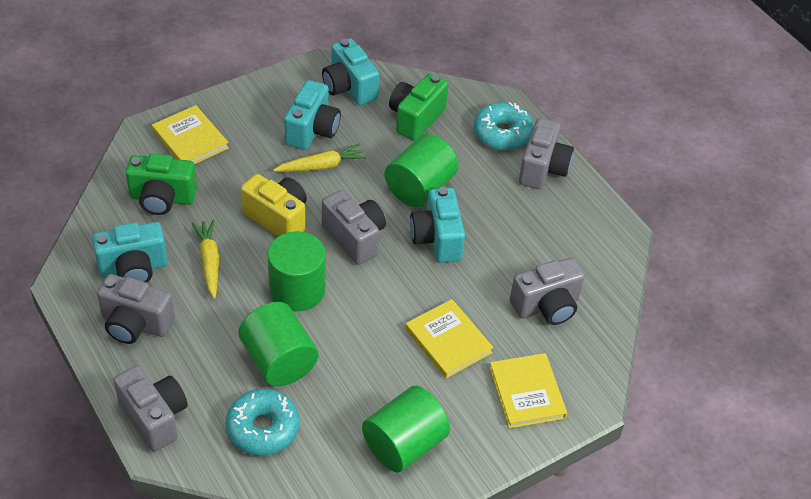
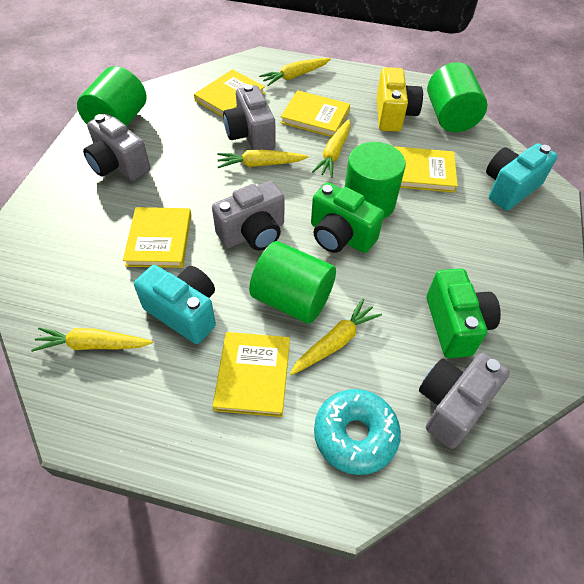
grey camera: 5 -> 4
turquoise camera: 4 -> 2
turquoise donut: 2 -> 1
yellow book: 3 -> 5
yellow carrot: 2 -> 5

